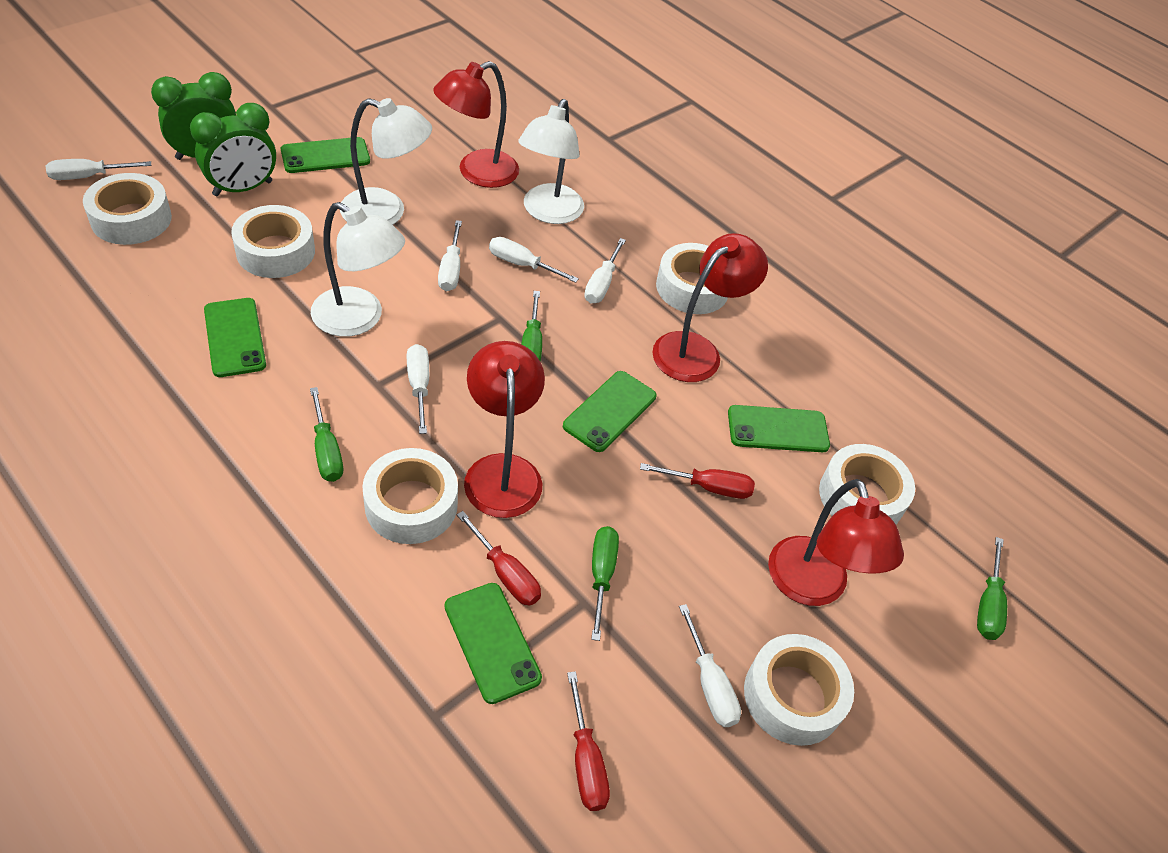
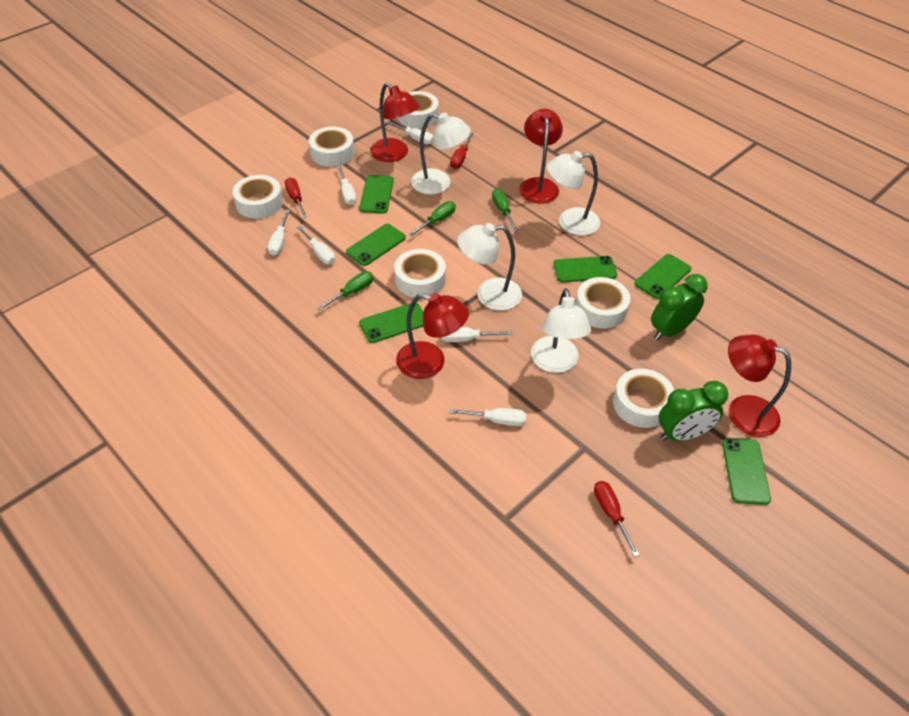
green phone: 5 -> 6
green screwdriver: 4 -> 3
white lamp: 3 -> 4

